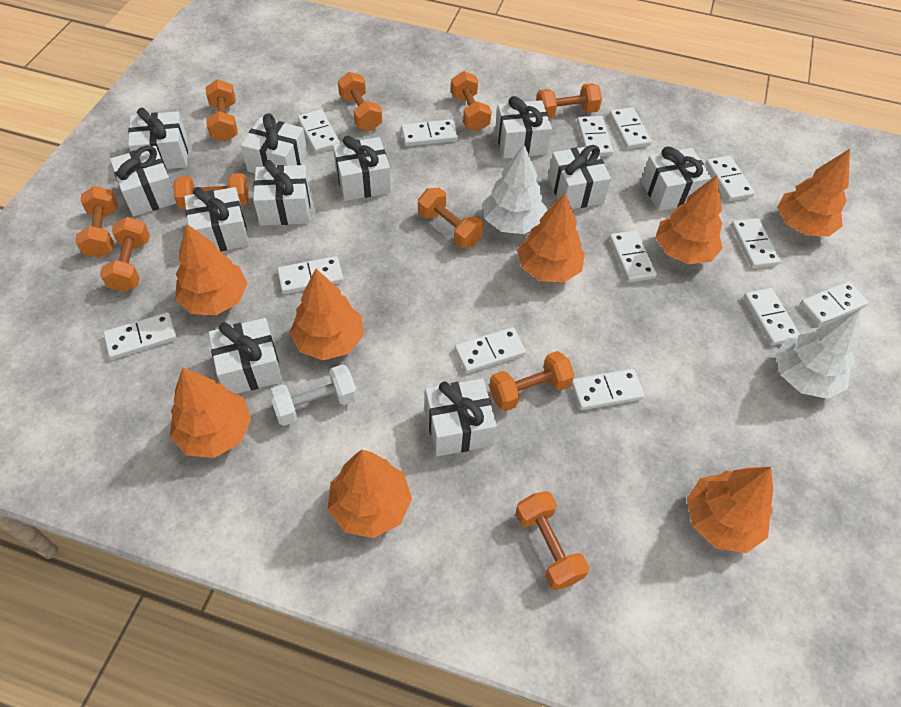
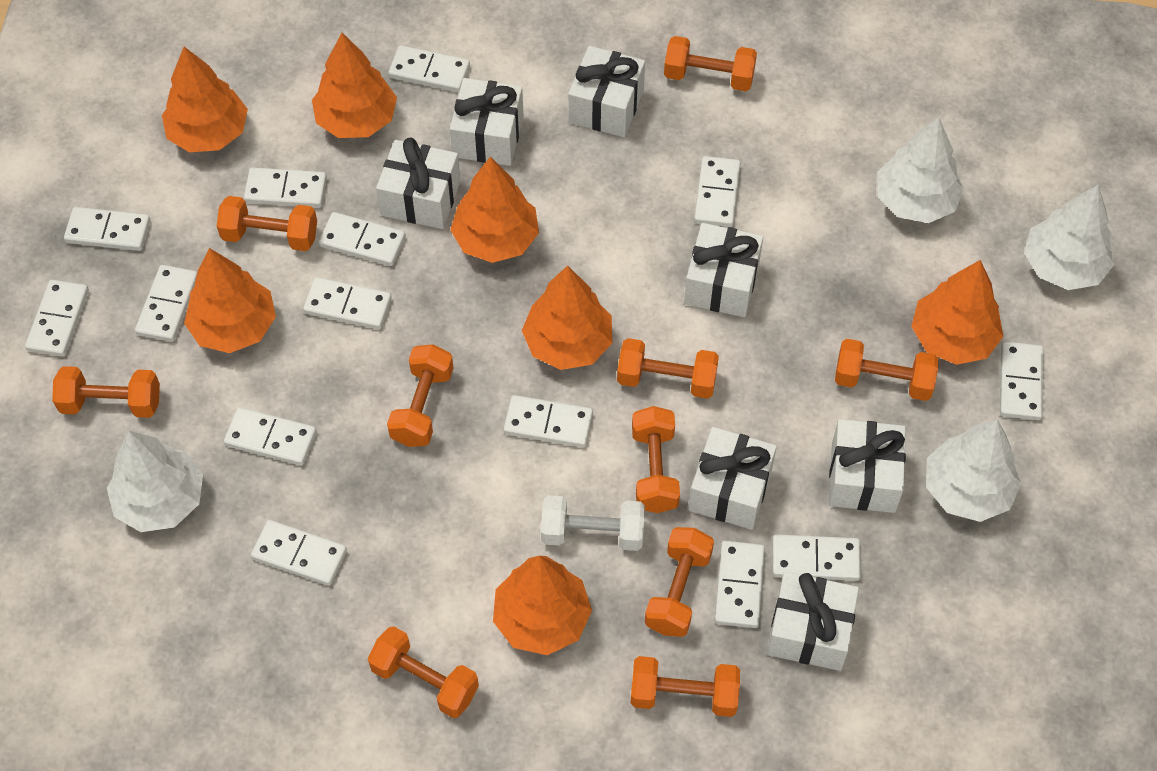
orange tree: 8 -> 7
white domino: 13 -> 14
white gift: 11 -> 7
white tree: 2 -> 4

